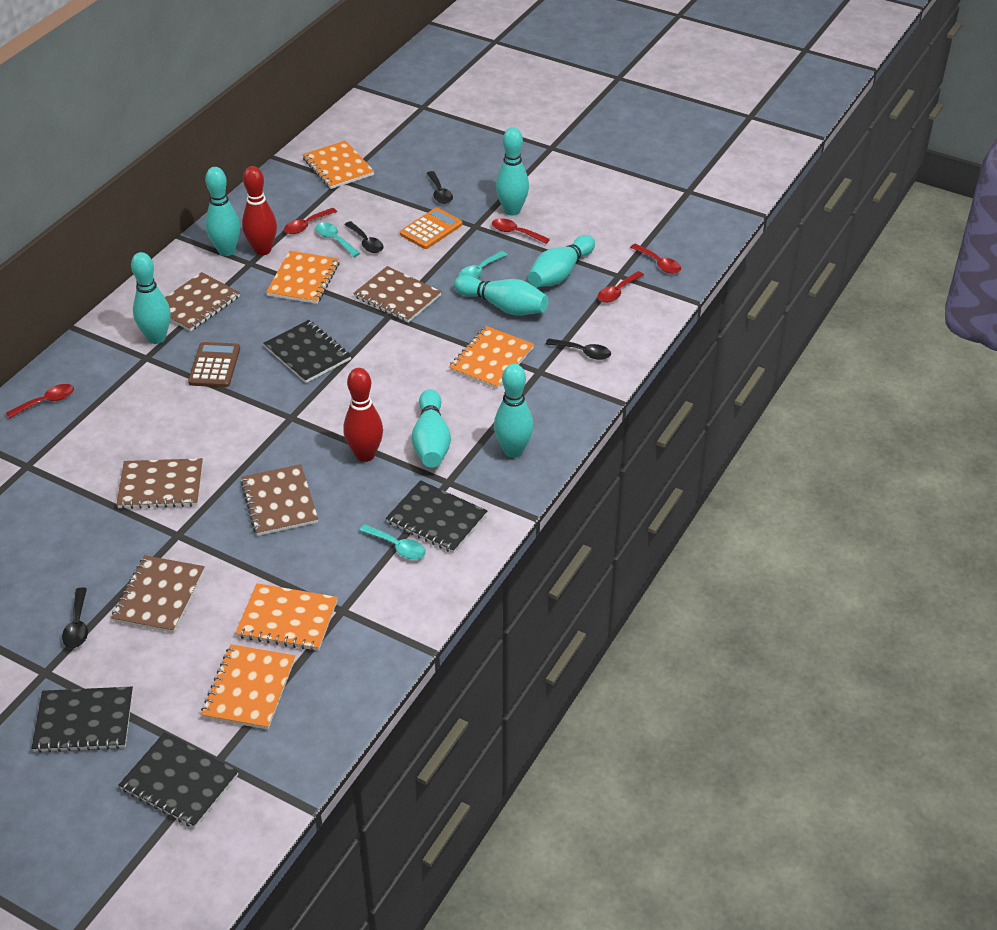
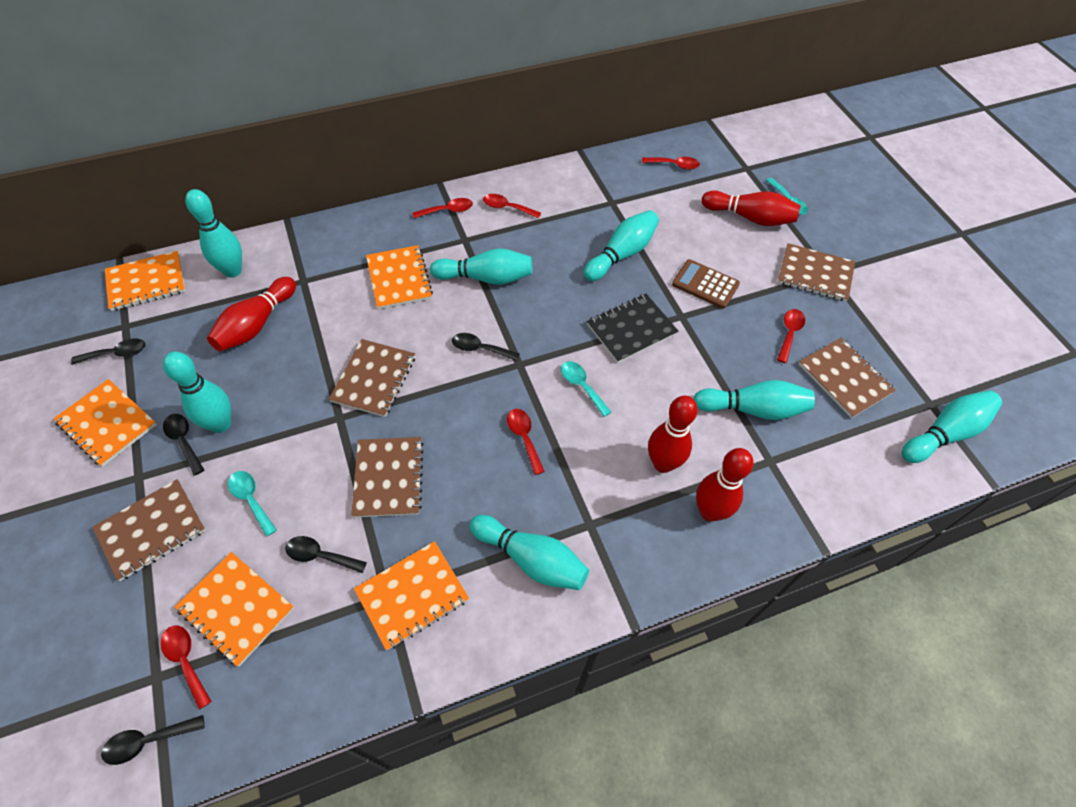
black notebook: 4 -> 1
black spoon: 4 -> 5
orange calculator: 1 -> 0
red bowling pin: 2 -> 4
red spoon: 5 -> 6

